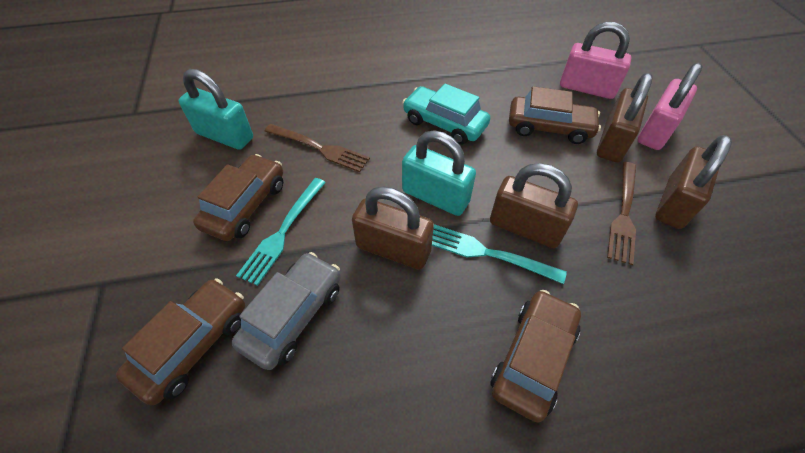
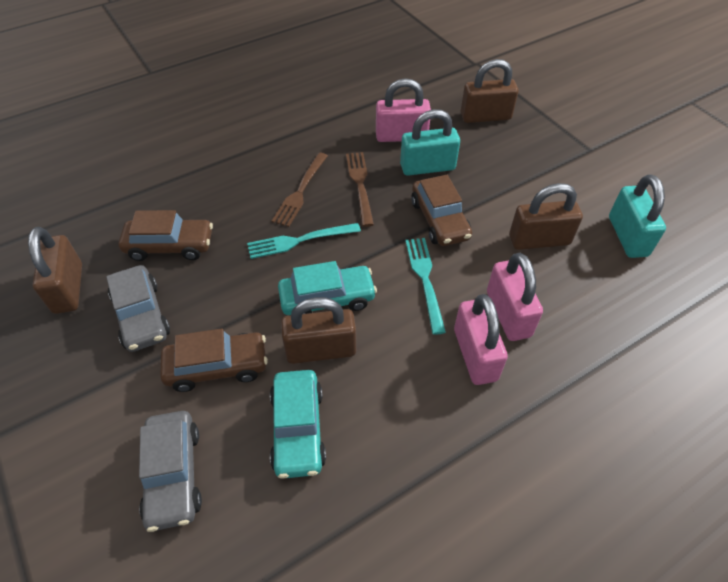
brown car: 4 -> 3
grey car: 1 -> 2
pink padlock: 2 -> 3
turquoise car: 1 -> 2

